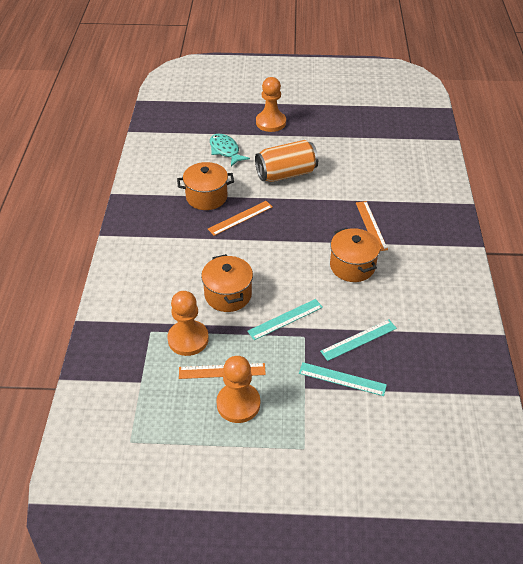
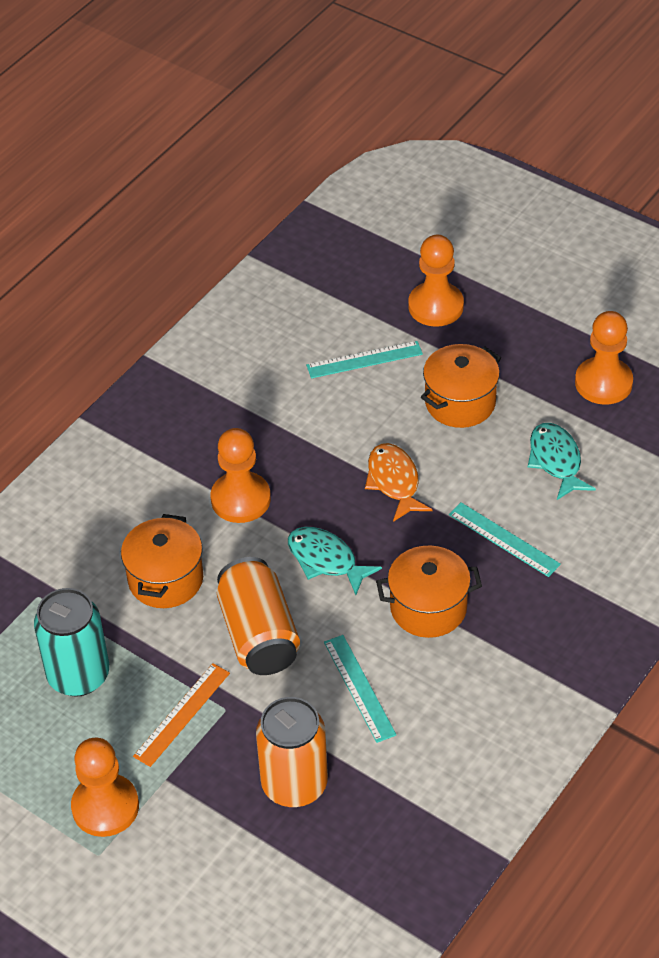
orange can: 1 -> 2
orange fish: 0 -> 1
orange pawn: 3 -> 4
orange ruler: 3 -> 1
turquoise can: 0 -> 1
turquoise fish: 1 -> 2

